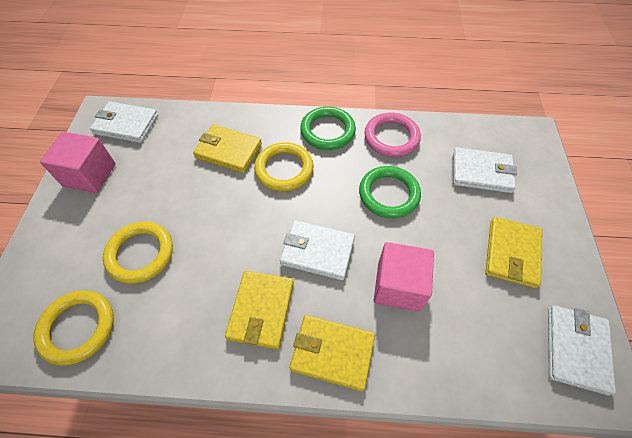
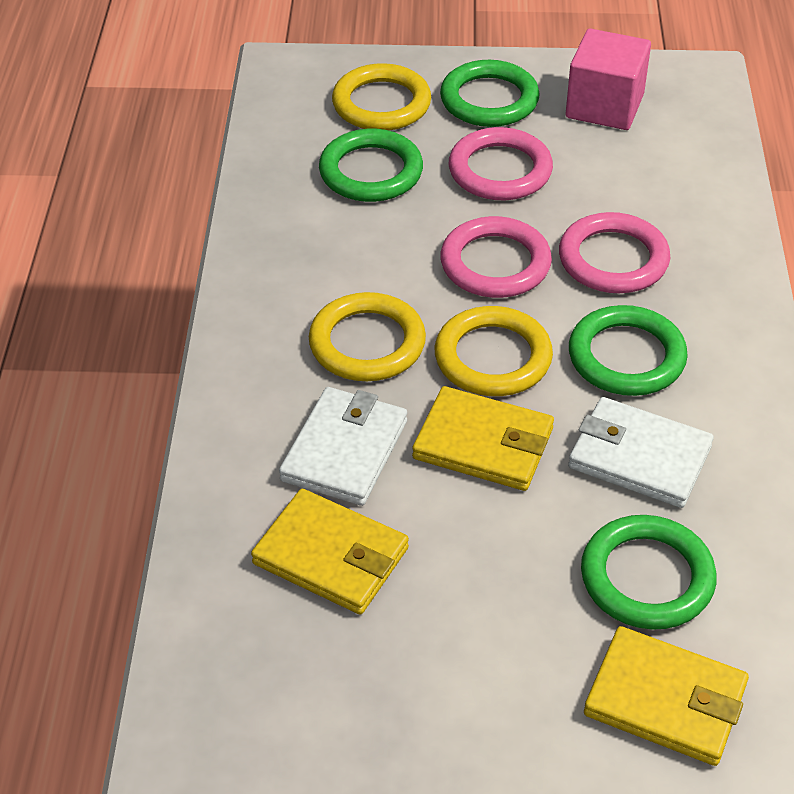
green ring: 2 -> 4
pink cube: 2 -> 1
pink ring: 1 -> 3
white wallet: 4 -> 2
yellow wallet: 4 -> 3

